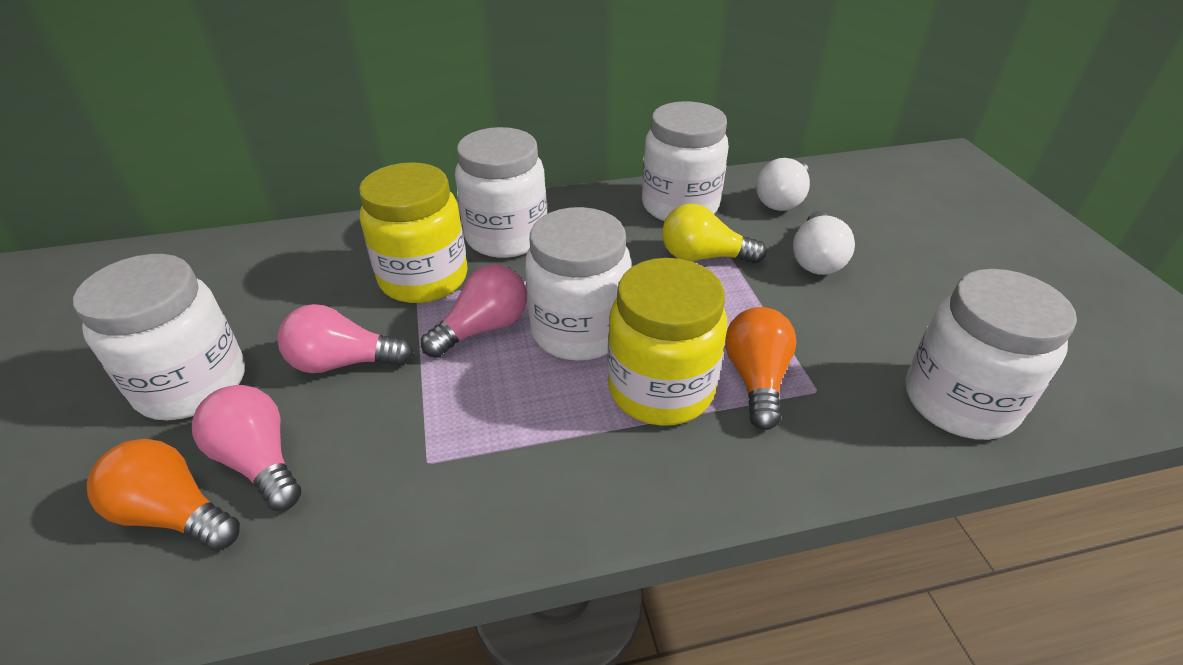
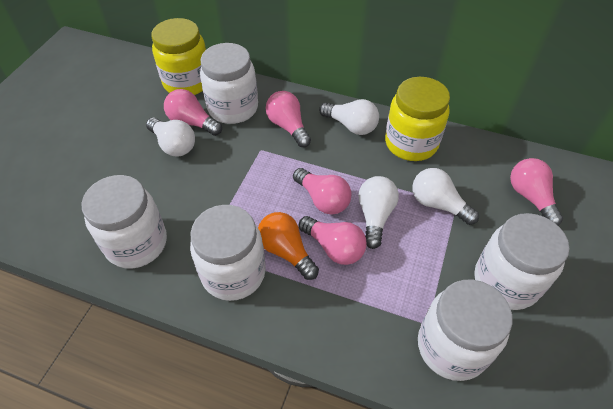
orange light bulb: 2 -> 1
pink light bulb: 3 -> 5
white light bulb: 2 -> 4
yellow light bulb: 1 -> 0

